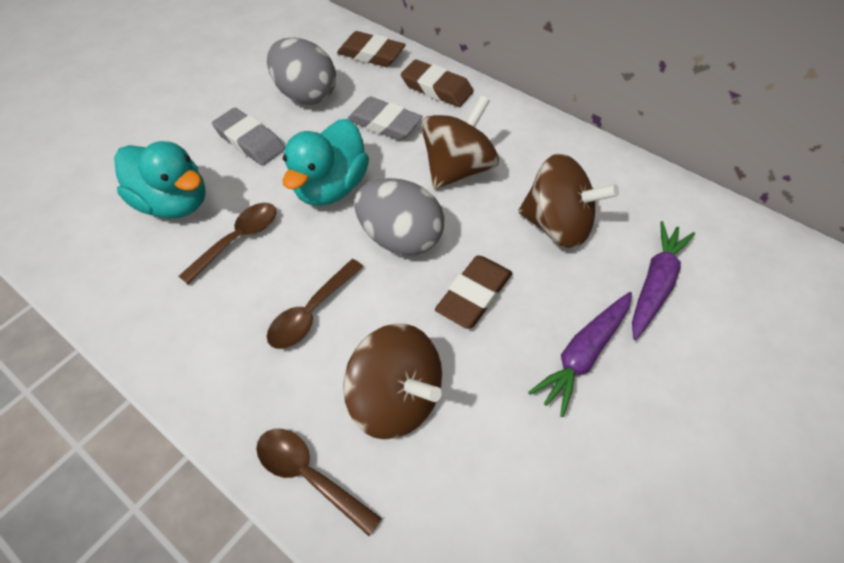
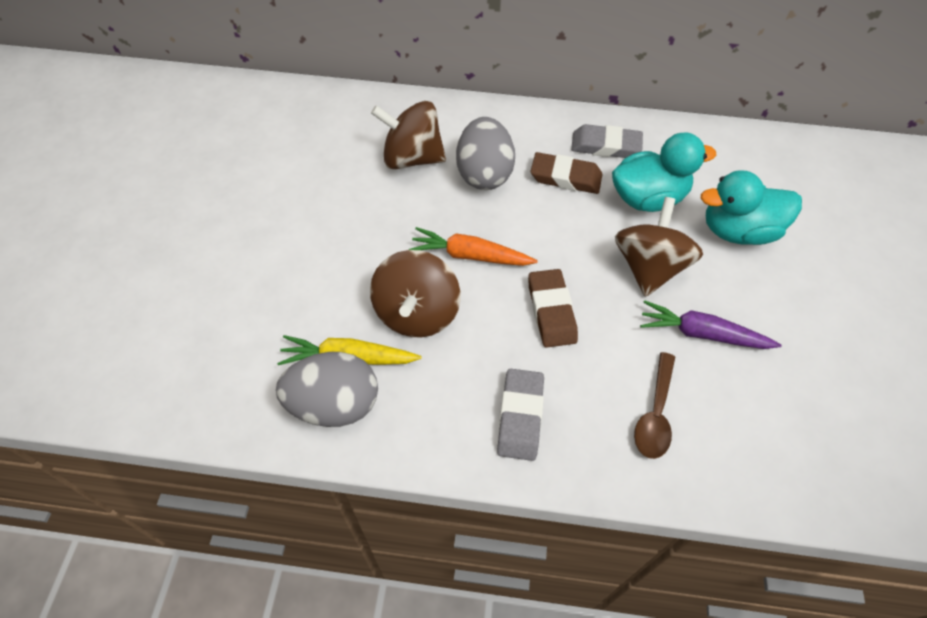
brown eraser: 3 -> 2
brown spoon: 3 -> 1
orange carrot: 0 -> 1
purple carrot: 2 -> 1
yellow carrot: 0 -> 1

